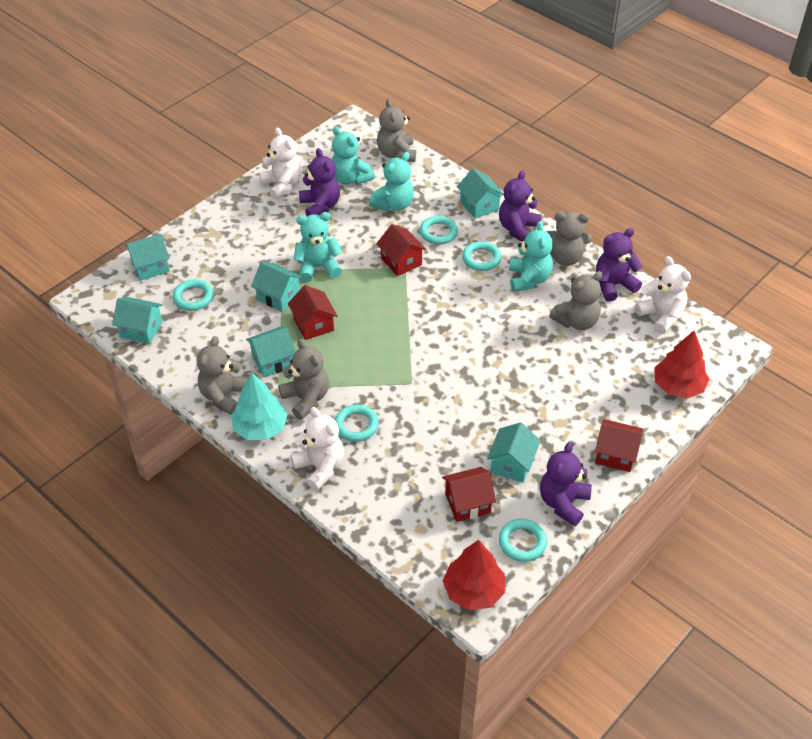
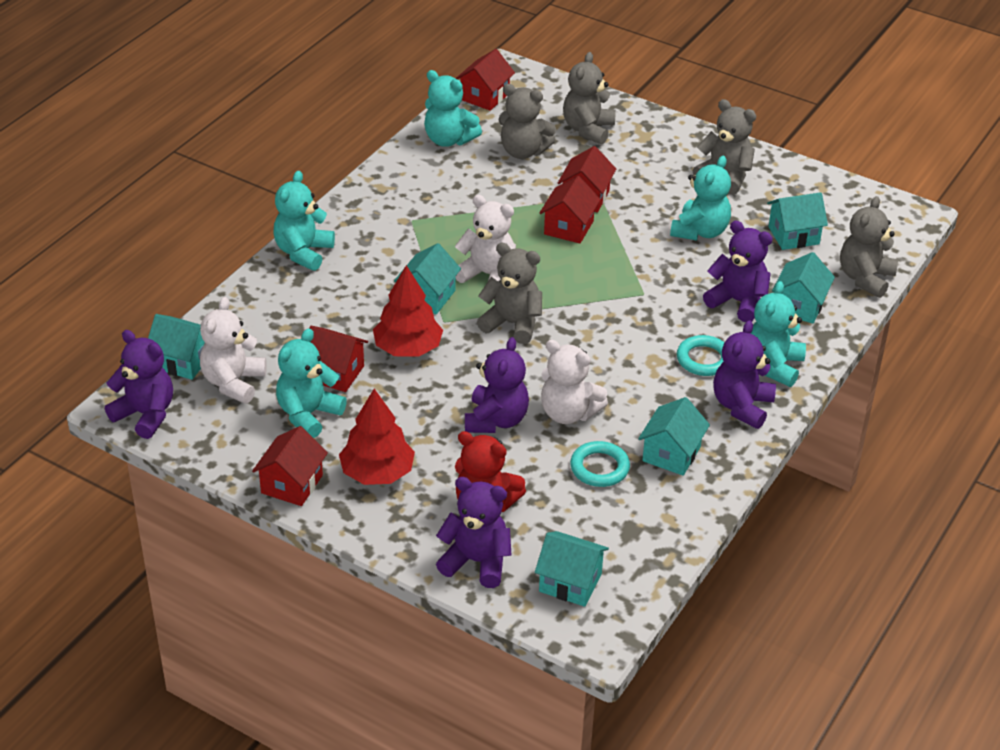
purple teddy bear: 4 -> 5
red house: 4 -> 5
red teddy bear: 0 -> 1
turquoise ring: 5 -> 2
turquoise teddy bear: 4 -> 5
turquoise tree: 1 -> 0

